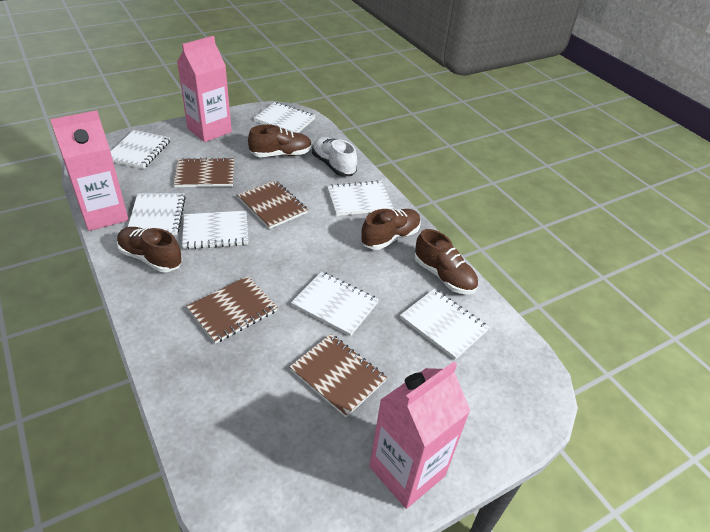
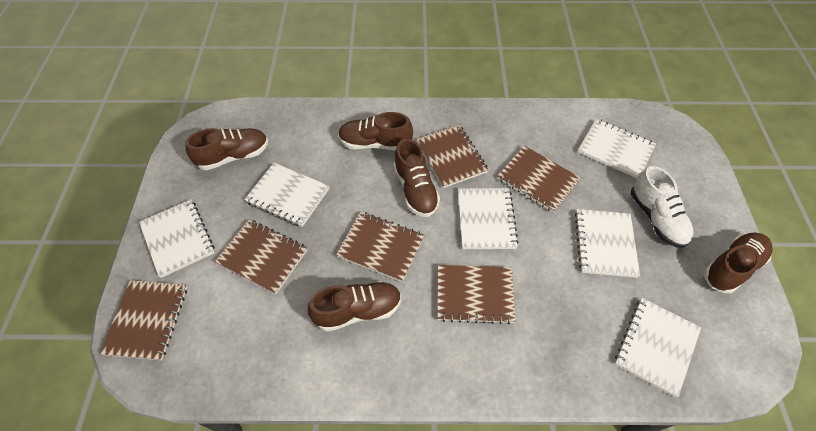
brown notebook: 4 -> 6
brown shoe: 4 -> 5
pink carton: 3 -> 0
white notebook: 7 -> 6

